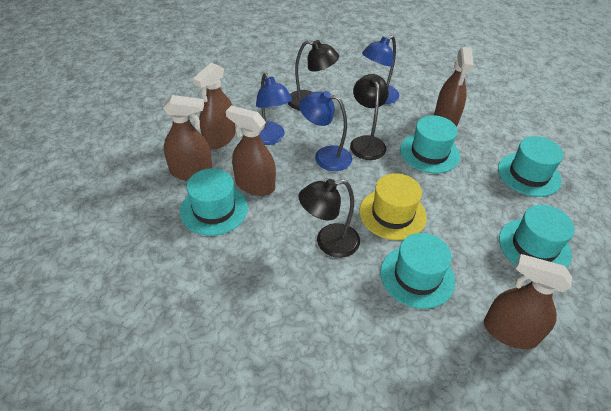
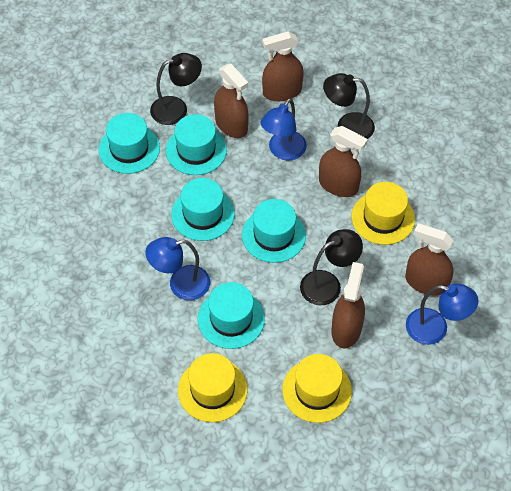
yellow hat: 1 -> 3

